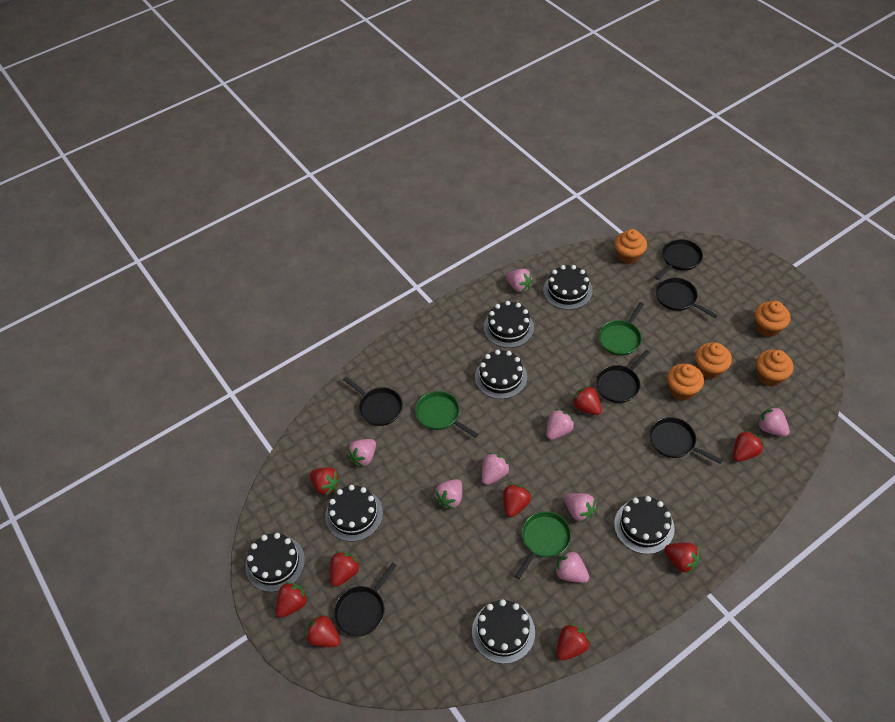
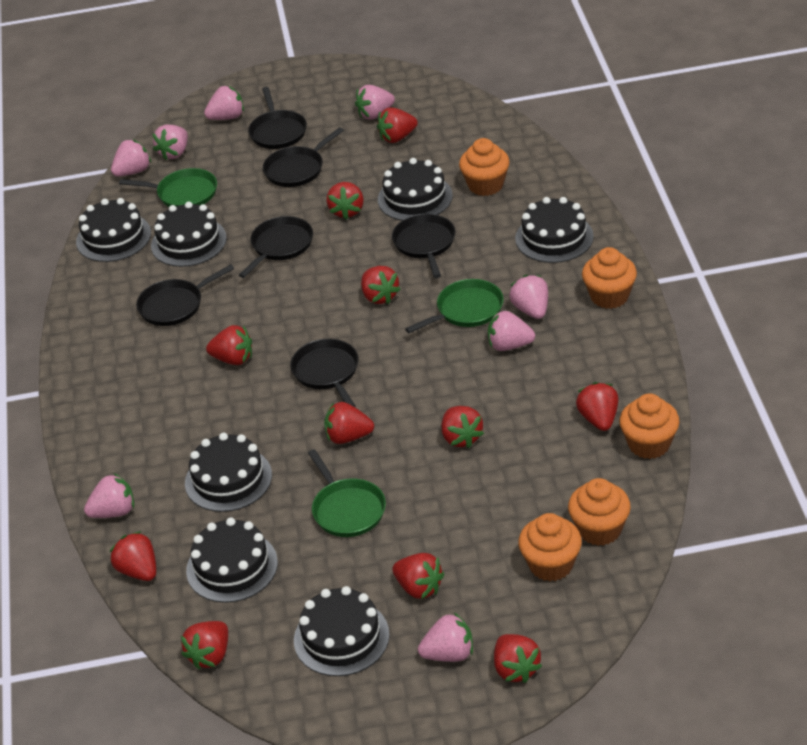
red strawberry: 9 -> 11

